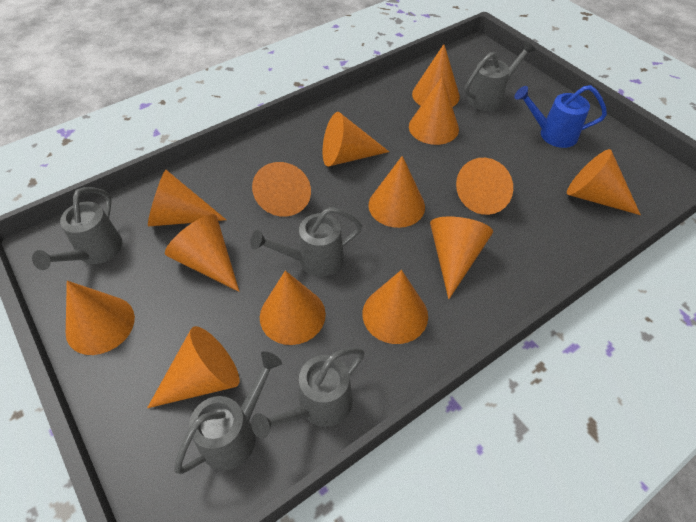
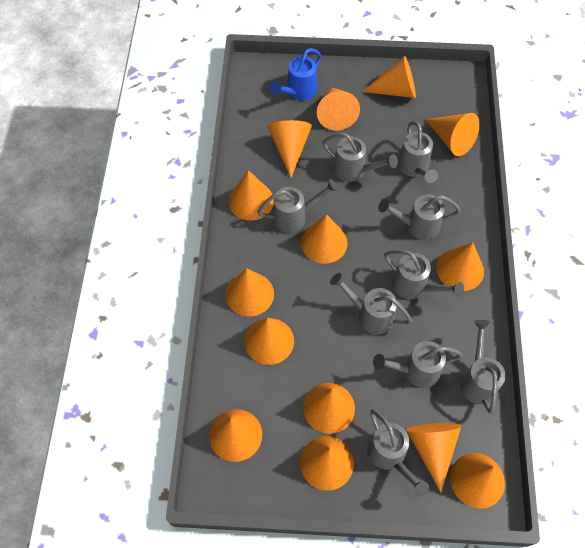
grey watering can: 5 -> 9

